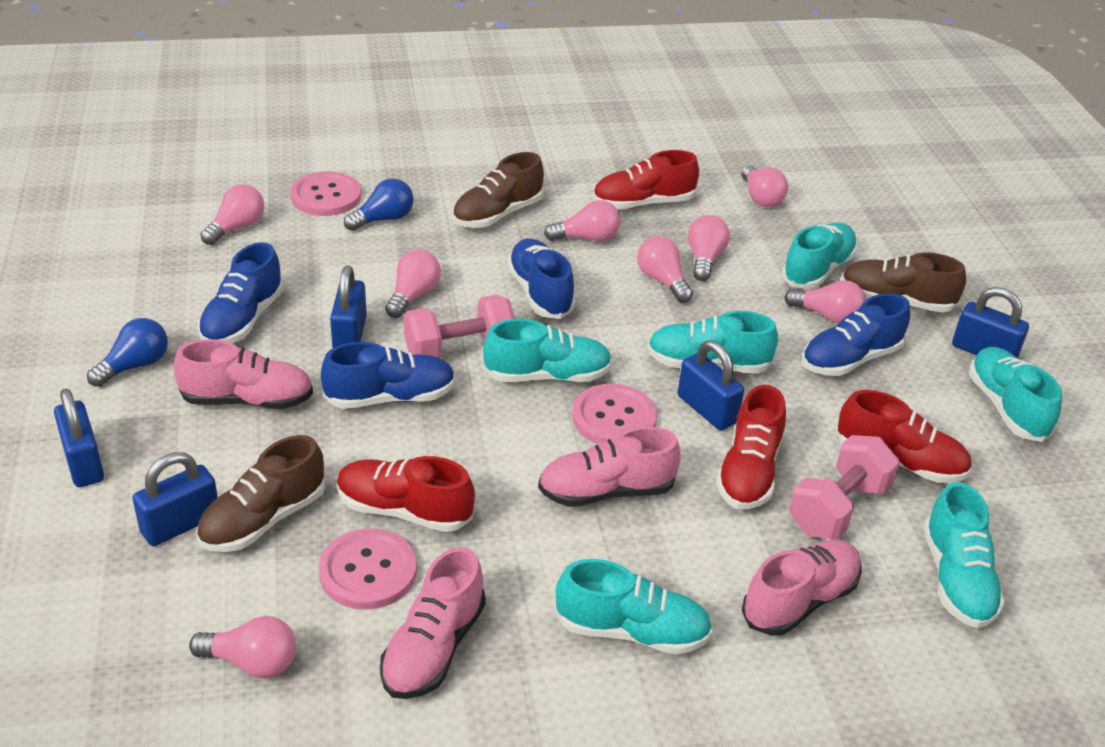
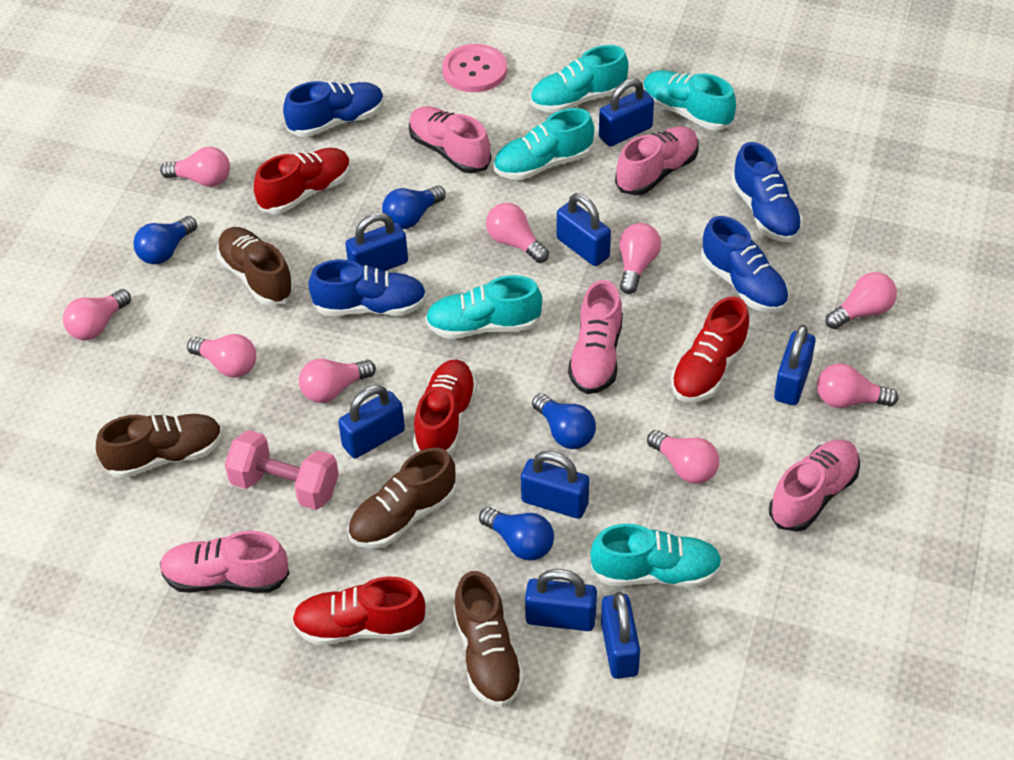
blue light bulb: 2 -> 4
blue padlock: 5 -> 8
brown shoe: 3 -> 4
pink button: 3 -> 1
pink dumbbell: 2 -> 1
pink light bulb: 8 -> 9
pink shoe: 4 -> 5
turquoise shoe: 6 -> 5

